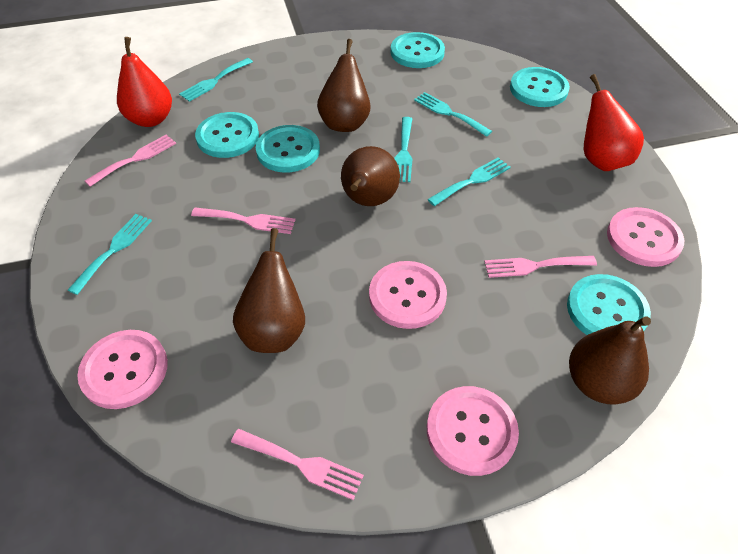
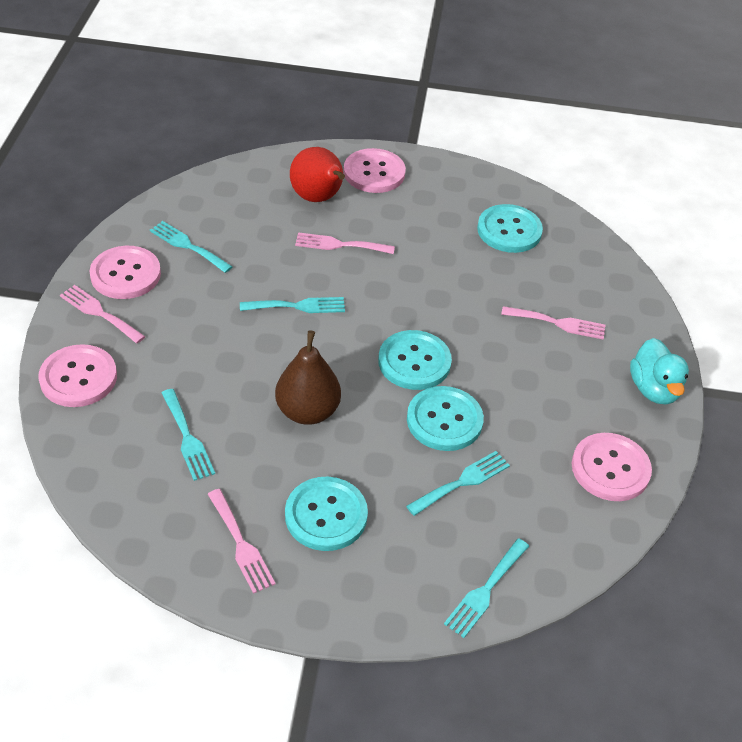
brown pear: 4 -> 1
red pear: 2 -> 1
turquoise button: 5 -> 4
turquoise duck: 0 -> 1

